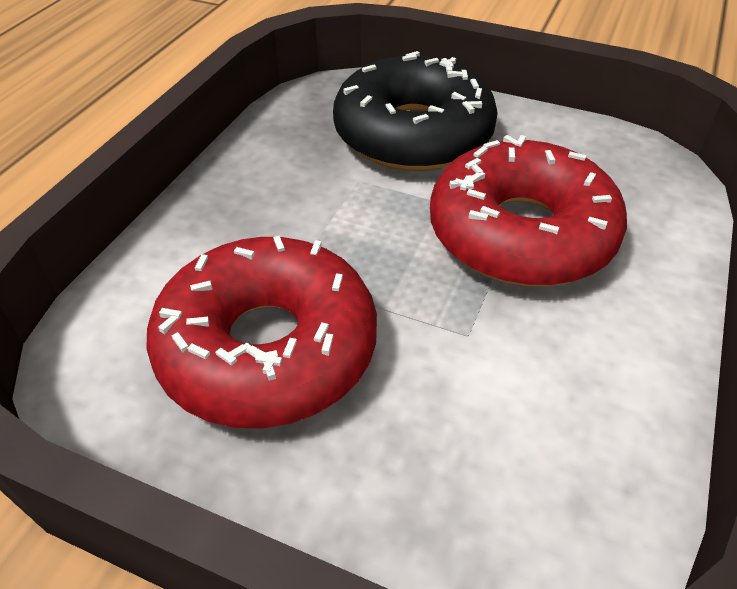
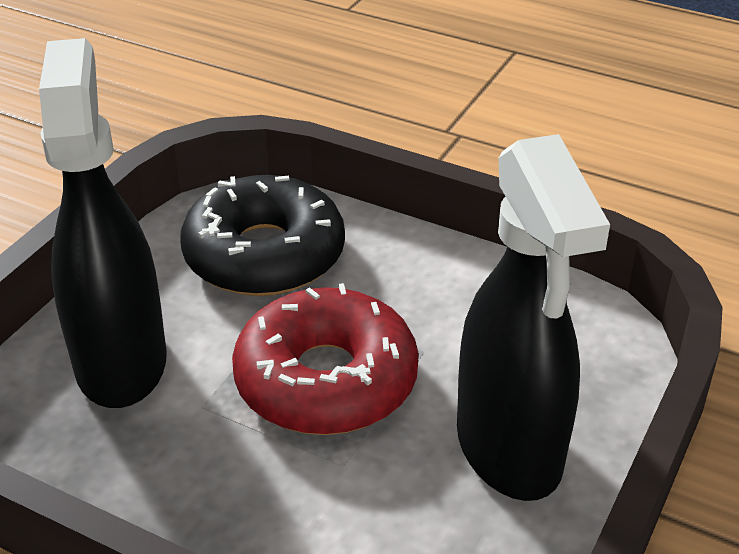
black spray bottle: 0 -> 2
red donut: 2 -> 1

